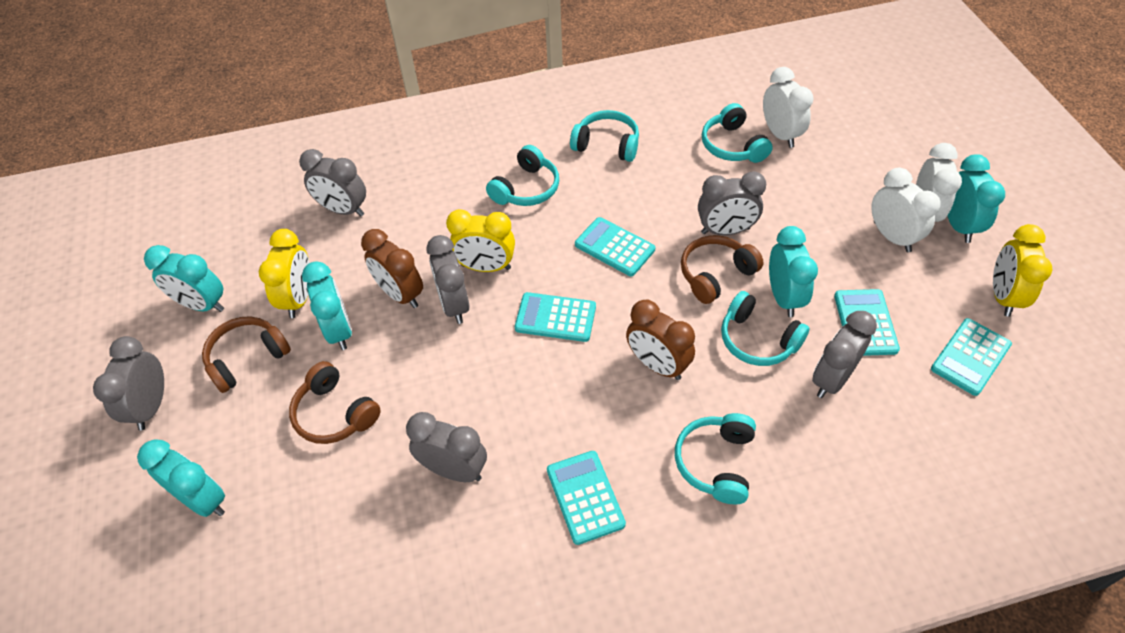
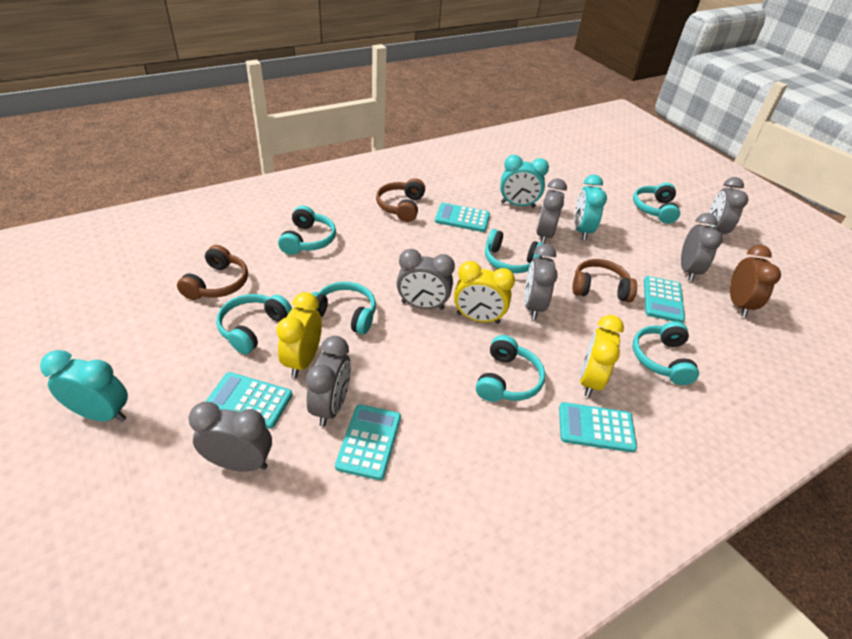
brown clock: 2 -> 1
grey clock: 6 -> 7
turquoise clock: 5 -> 3
turquoise headphones: 5 -> 7
white clock: 3 -> 0

